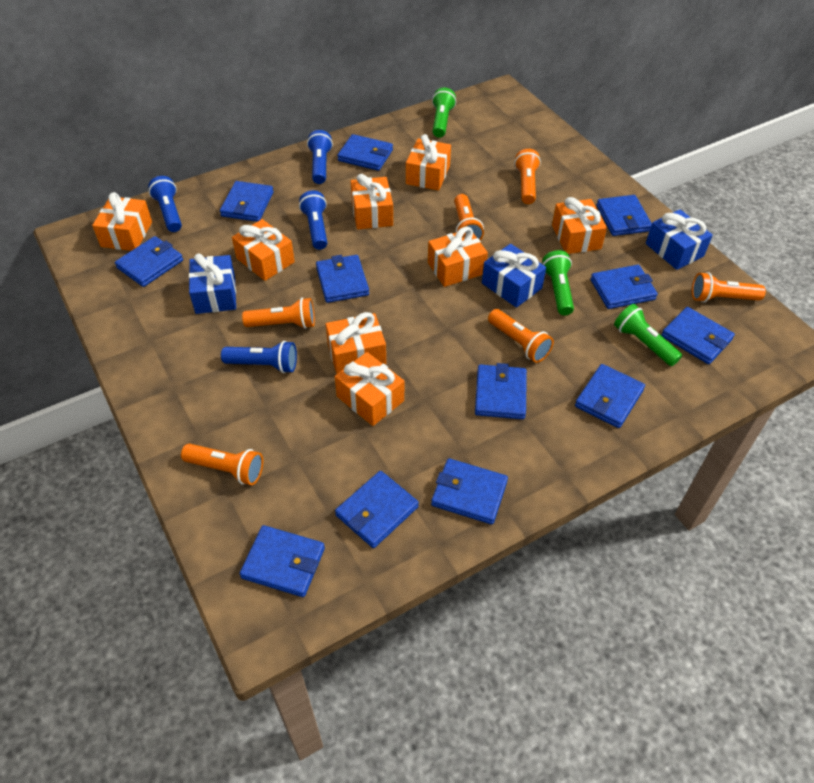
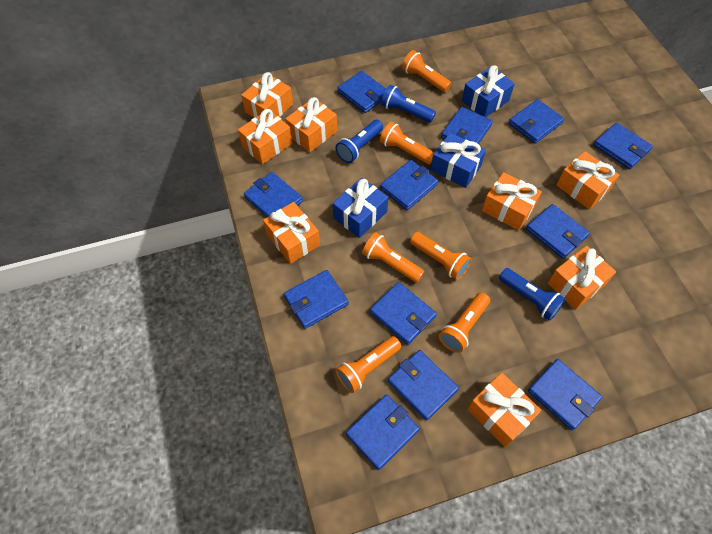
blue flashlight: 4 -> 3
green flashlight: 3 -> 0

